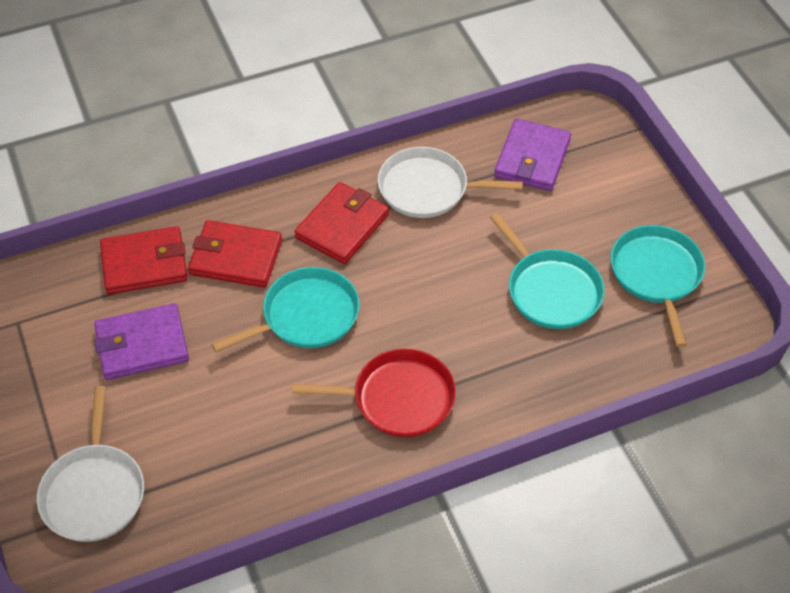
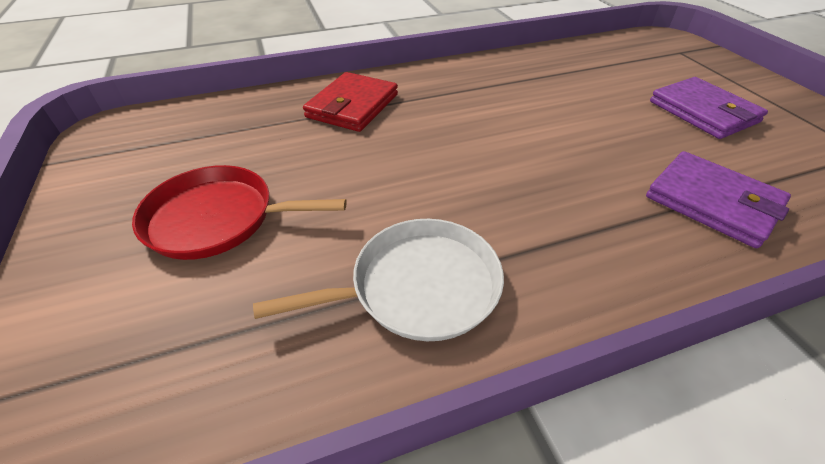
red wallet: 3 -> 1
turquoise pan: 3 -> 0
white pan: 2 -> 1

